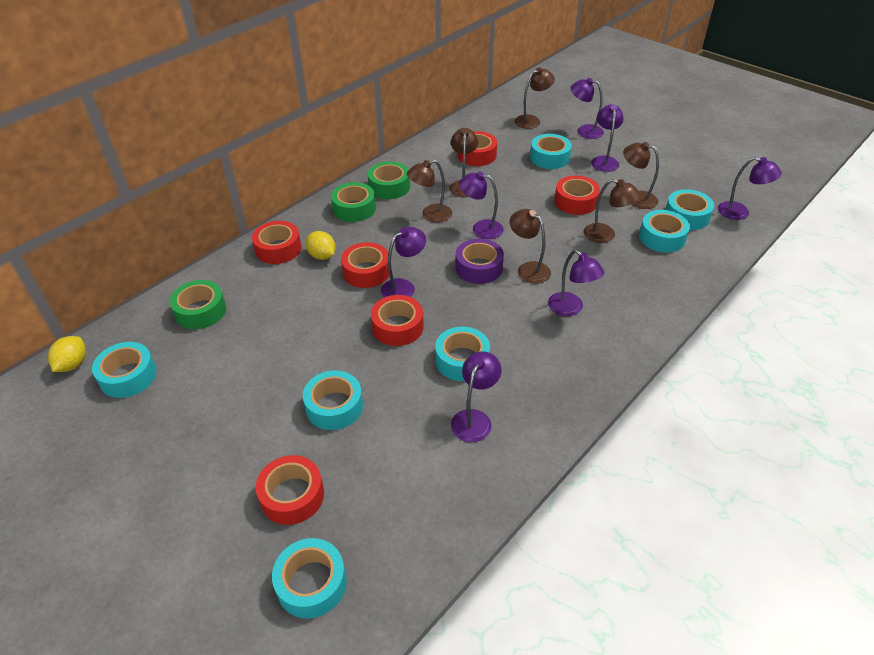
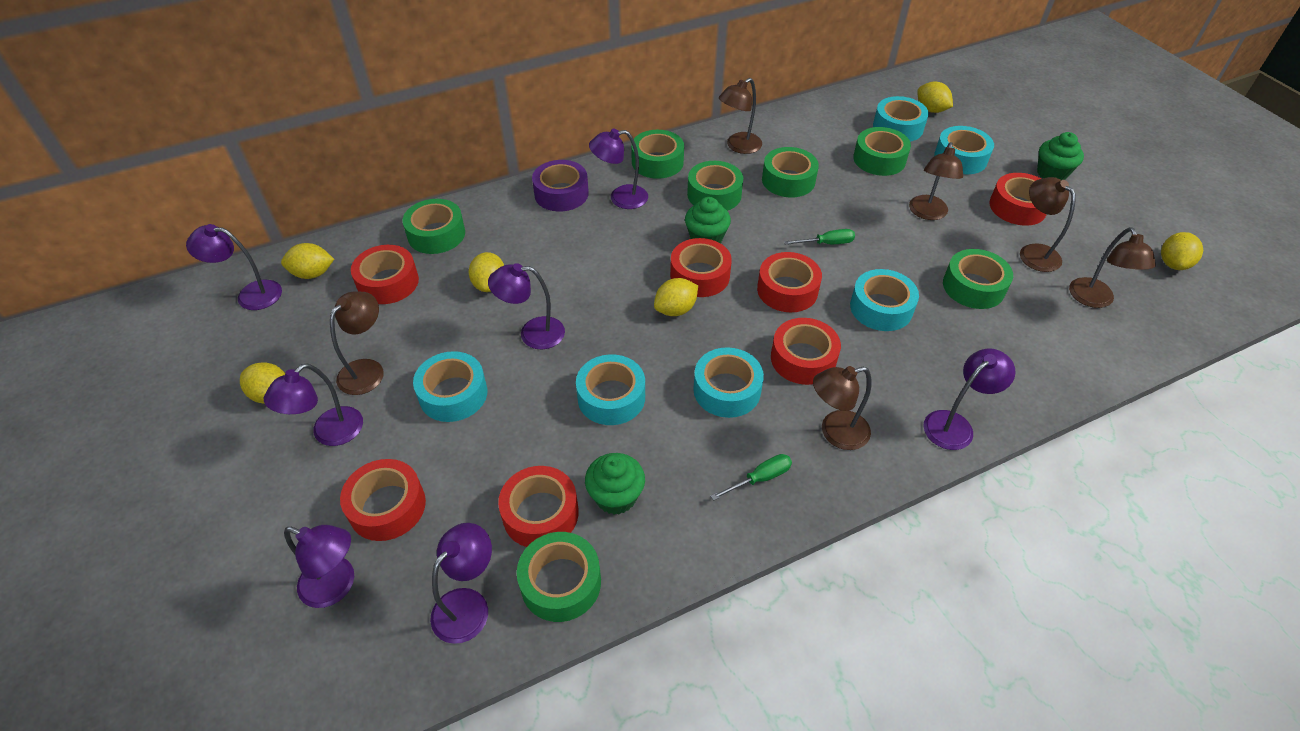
green cupcake: 0 -> 3
green screwdriver: 0 -> 2
green tape: 3 -> 7
red tape: 6 -> 7
turquoise tape: 7 -> 6
yellow lemon: 2 -> 6

